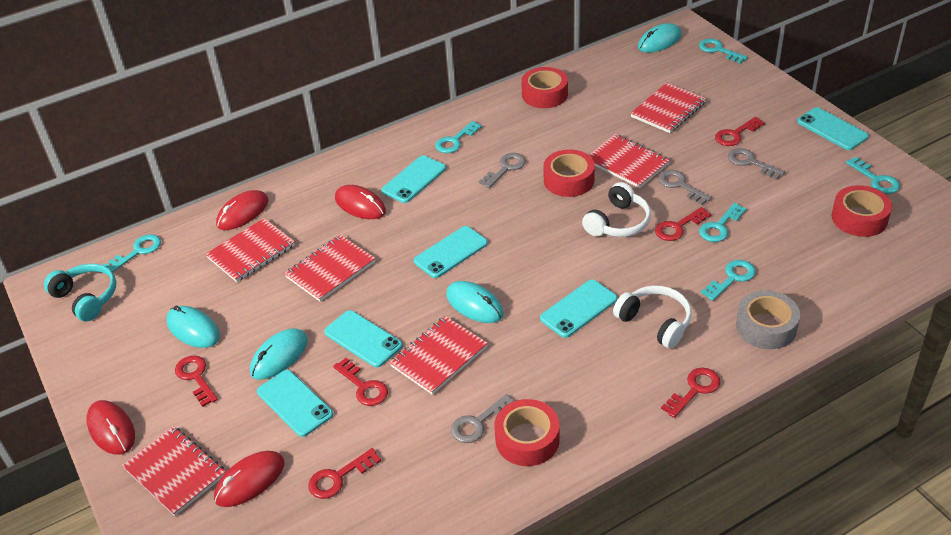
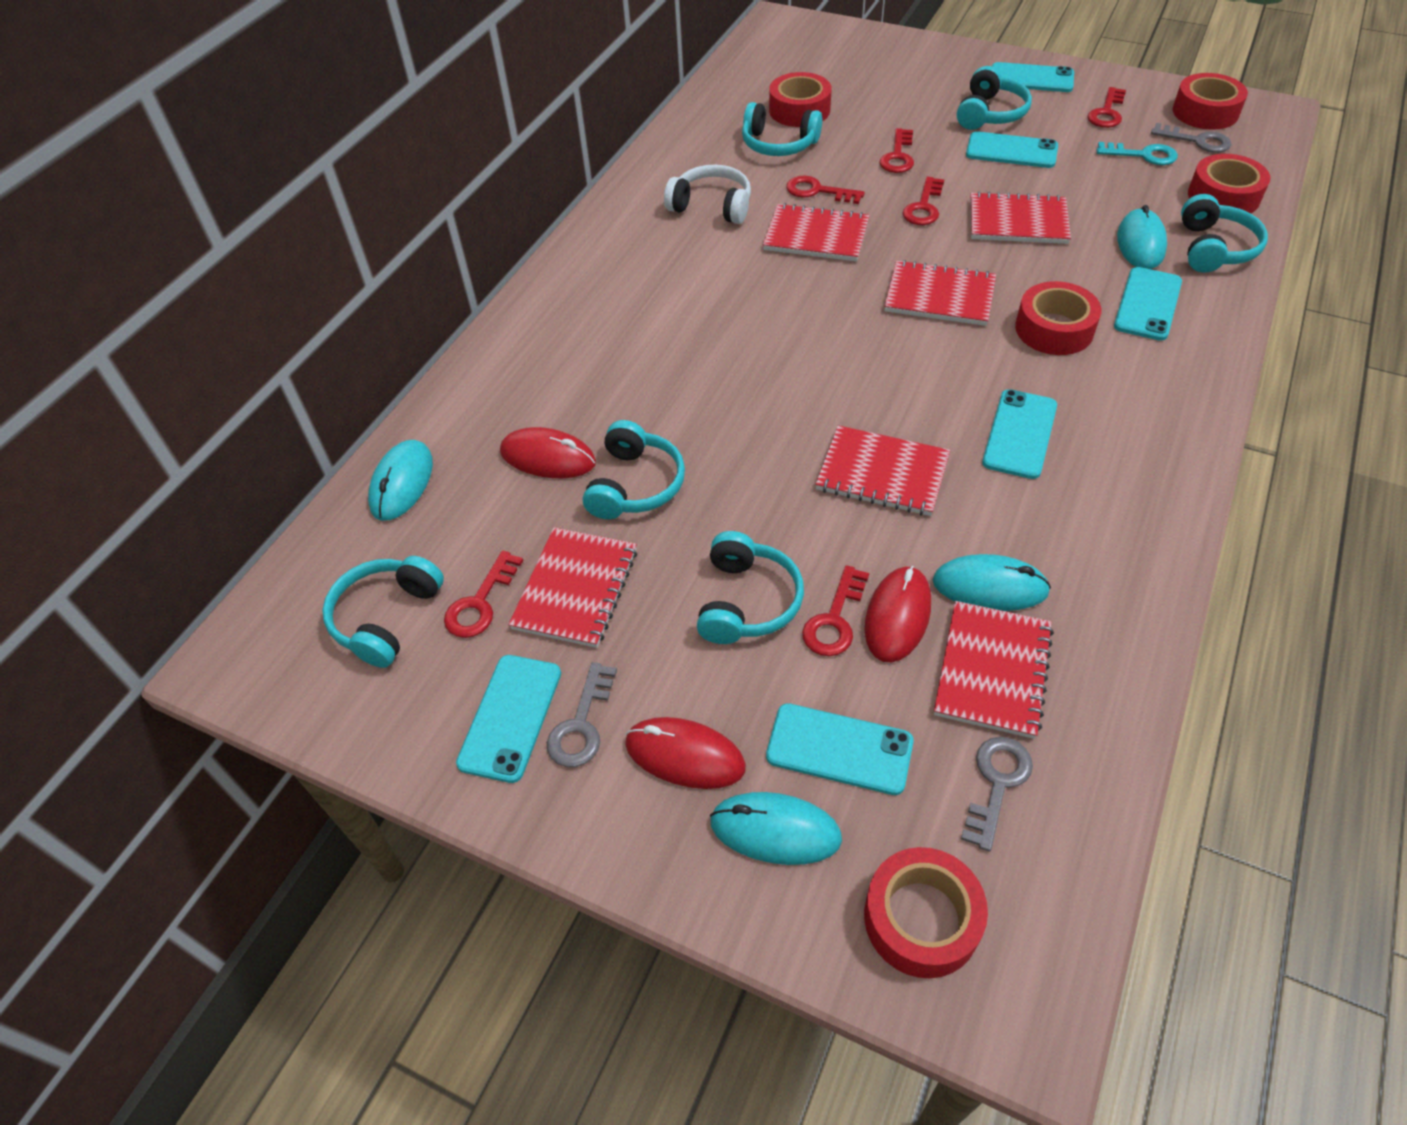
grey key: 4 -> 3
grey tape: 1 -> 0
red mouse: 4 -> 3
red tape: 4 -> 5
turquoise headphones: 1 -> 6
turquoise key: 6 -> 1
white headphones: 2 -> 1

